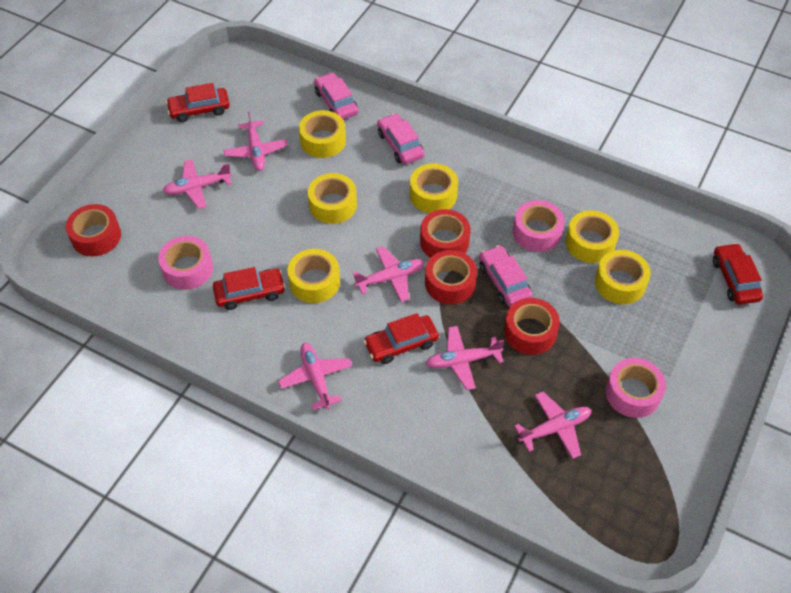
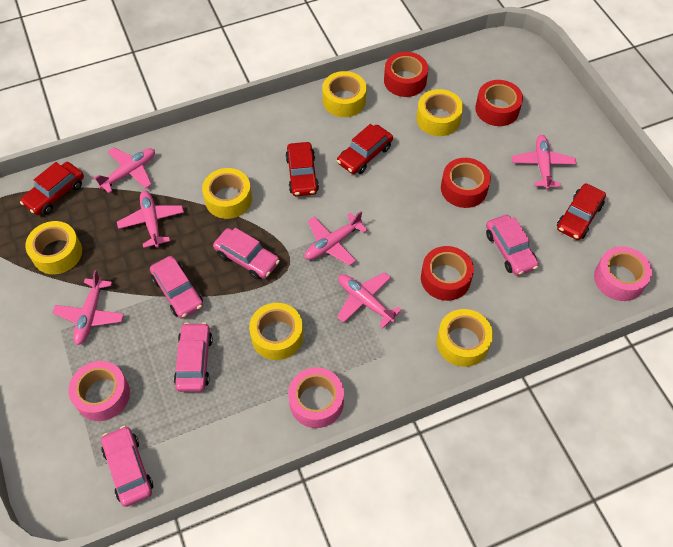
pink car: 3 -> 5

